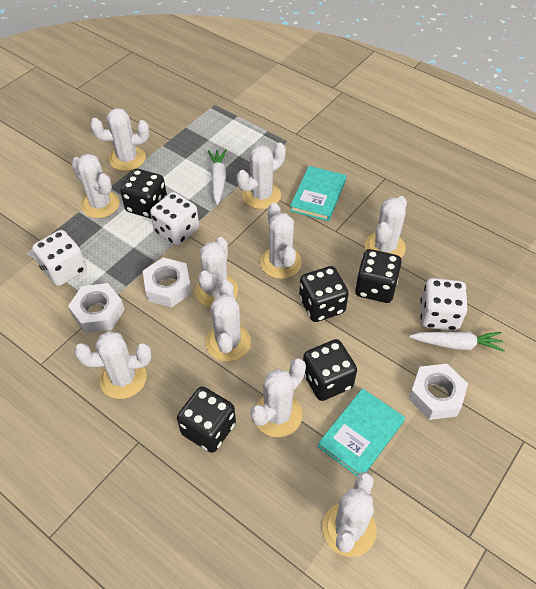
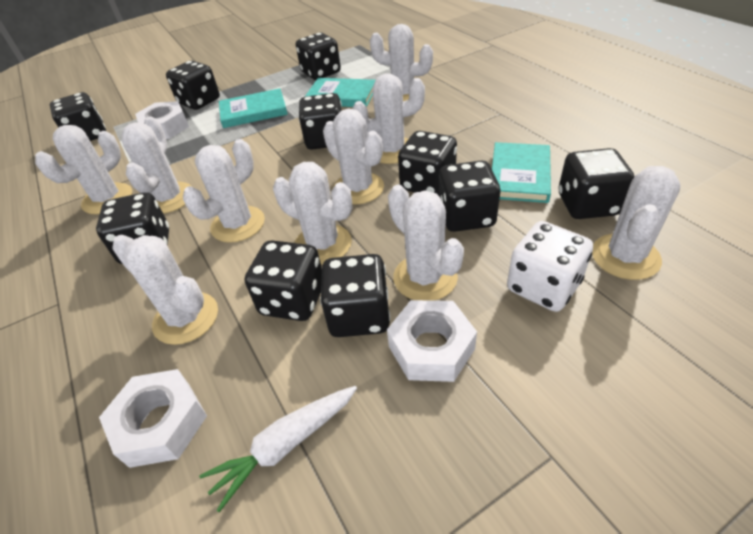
black dice: 5 -> 10
turquoise book: 2 -> 3
white carrot: 2 -> 1
white dice: 3 -> 1

